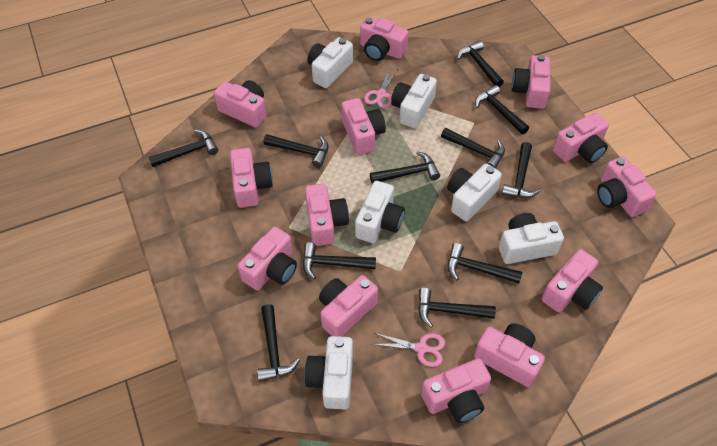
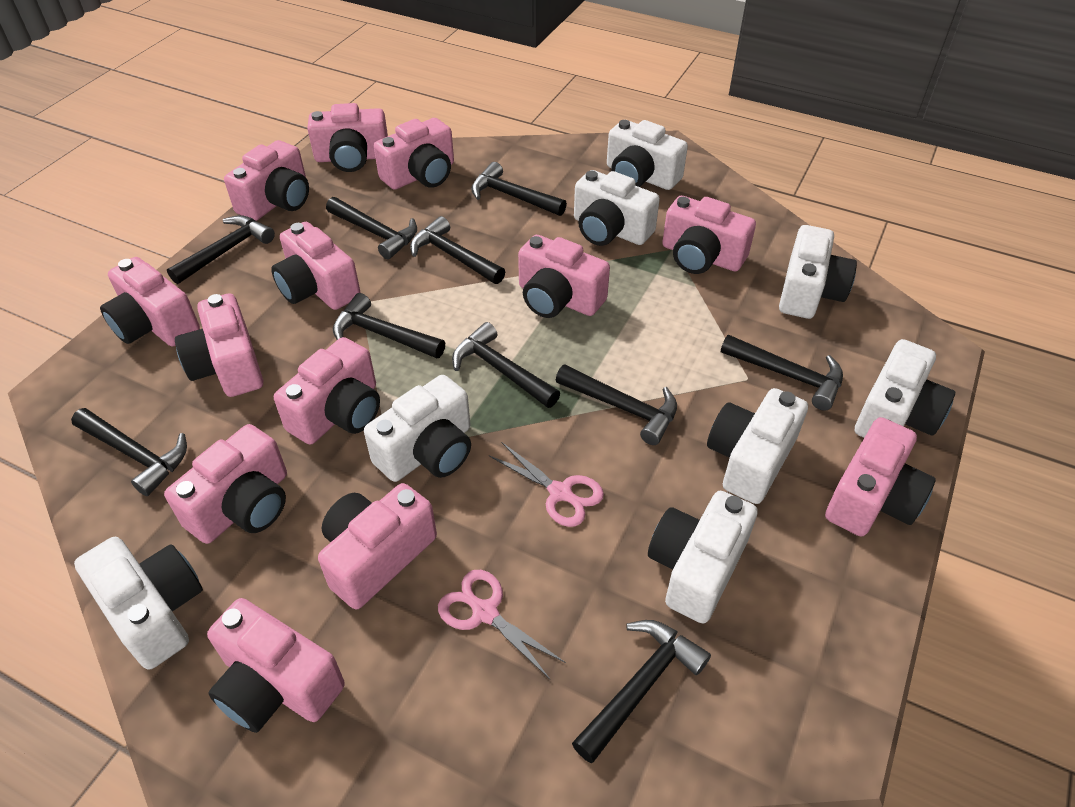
black hammer: 11 -> 10
white camera: 6 -> 8

